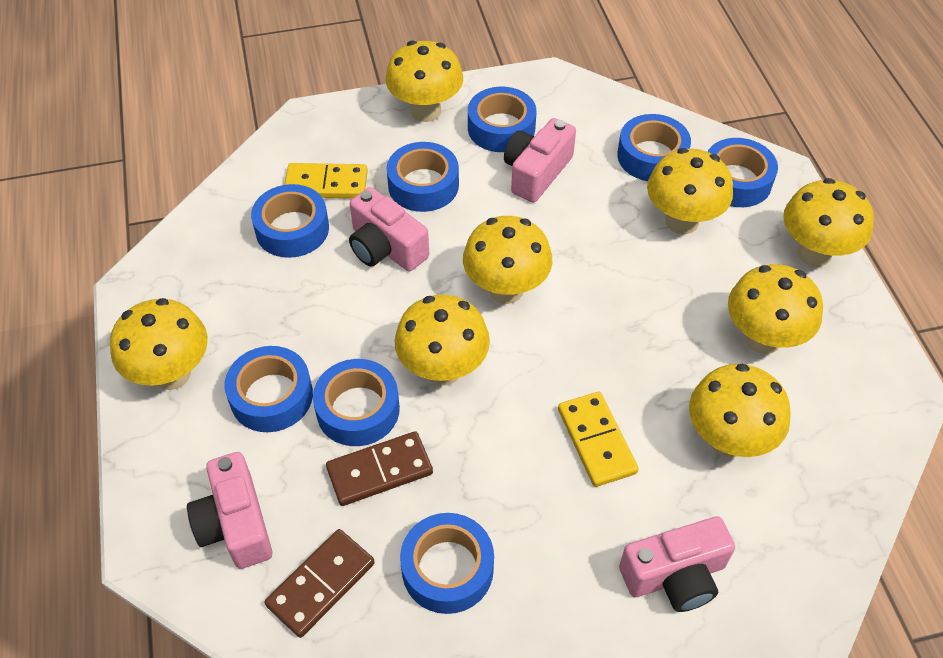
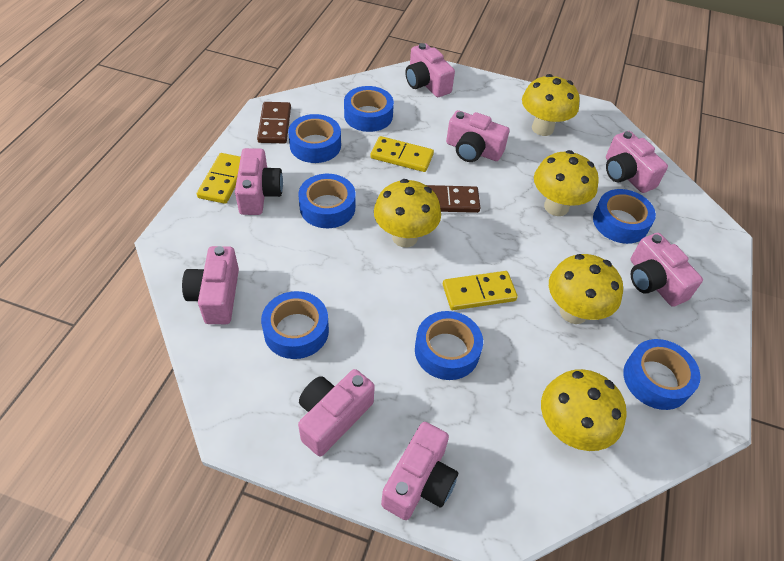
blue tape: 8 -> 7
pink camera: 4 -> 8
yellow domino: 2 -> 3
yellow mushroom: 8 -> 5

